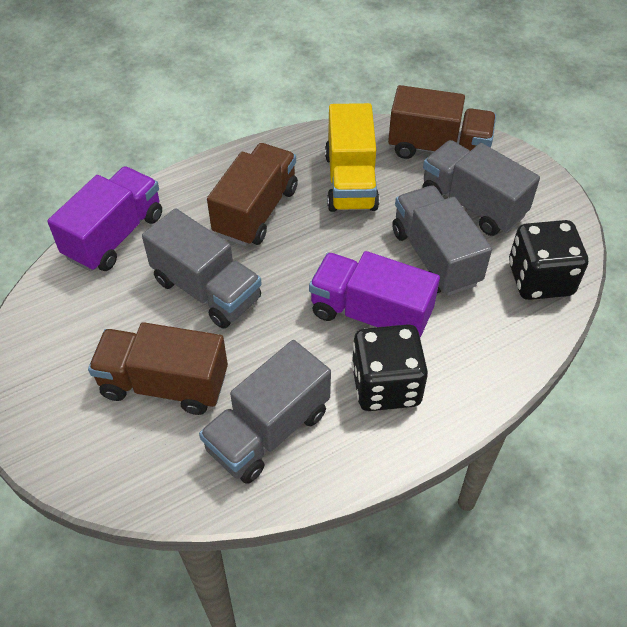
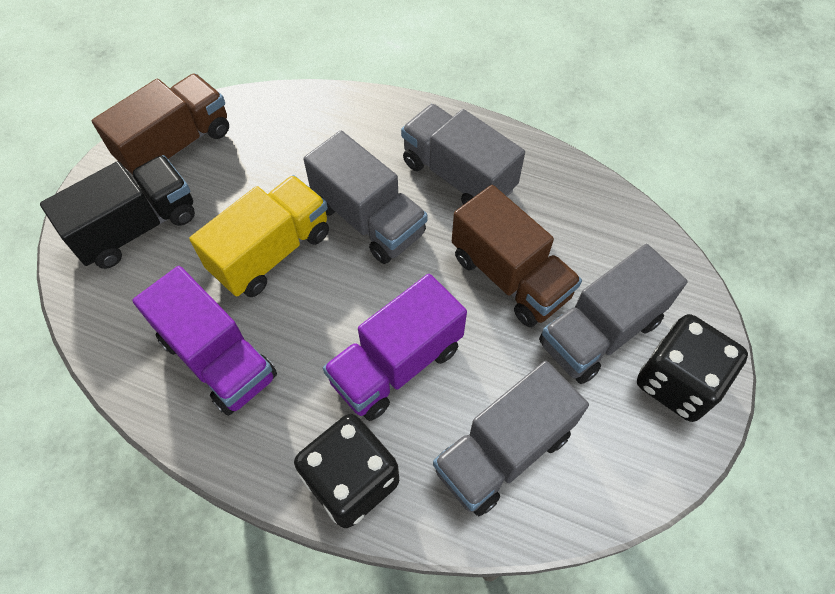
black truck: 0 -> 1
brown truck: 3 -> 2

